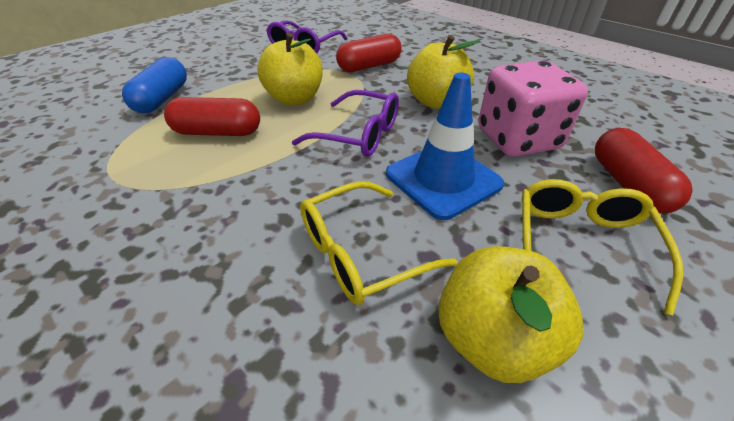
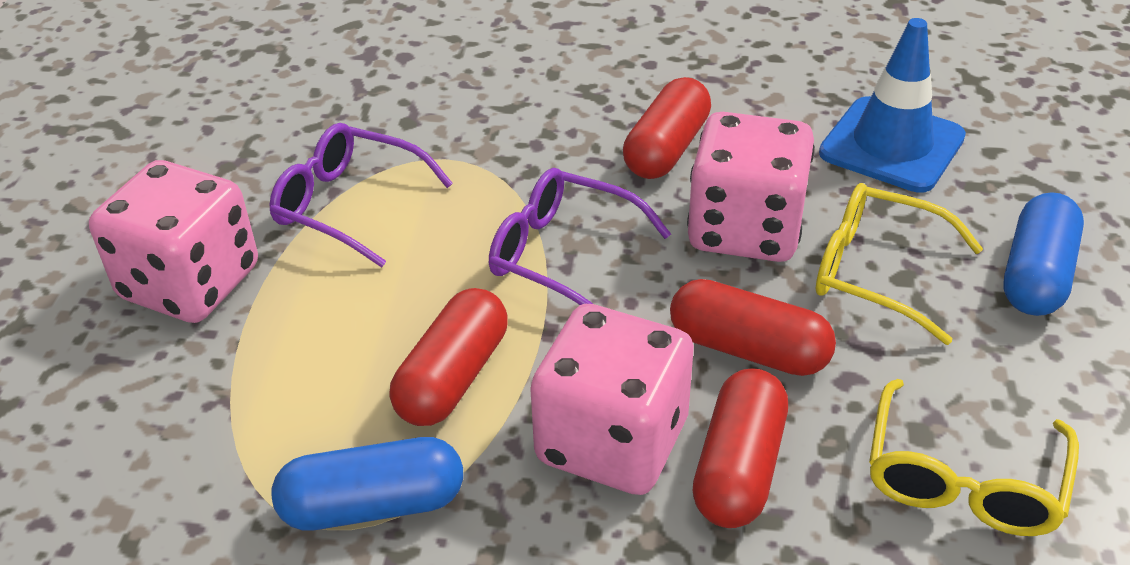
blue capsule: 1 -> 2
pink dice: 1 -> 3
red capsule: 3 -> 4
yellow apple: 3 -> 0

